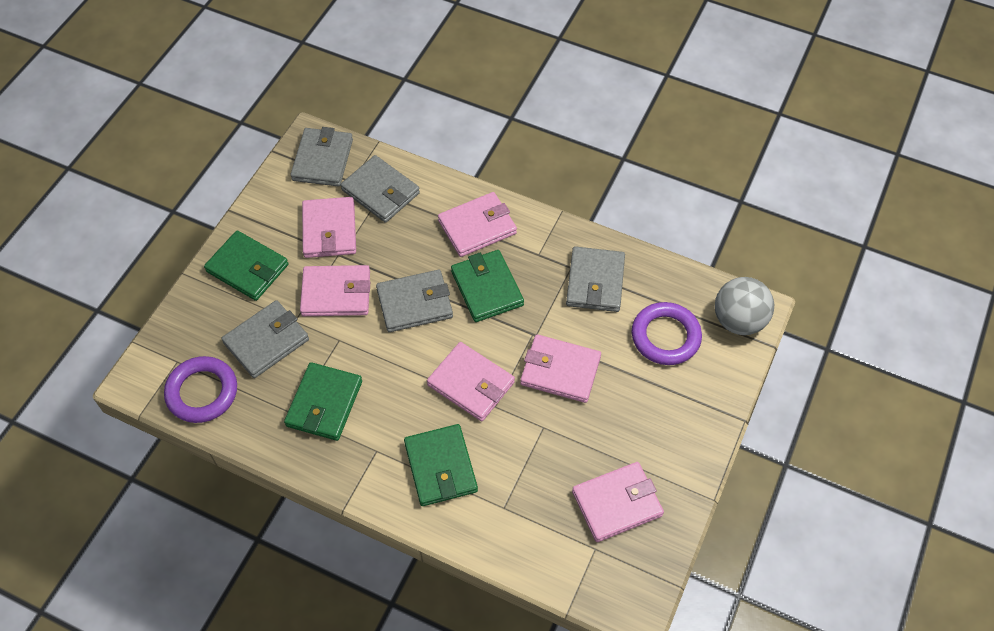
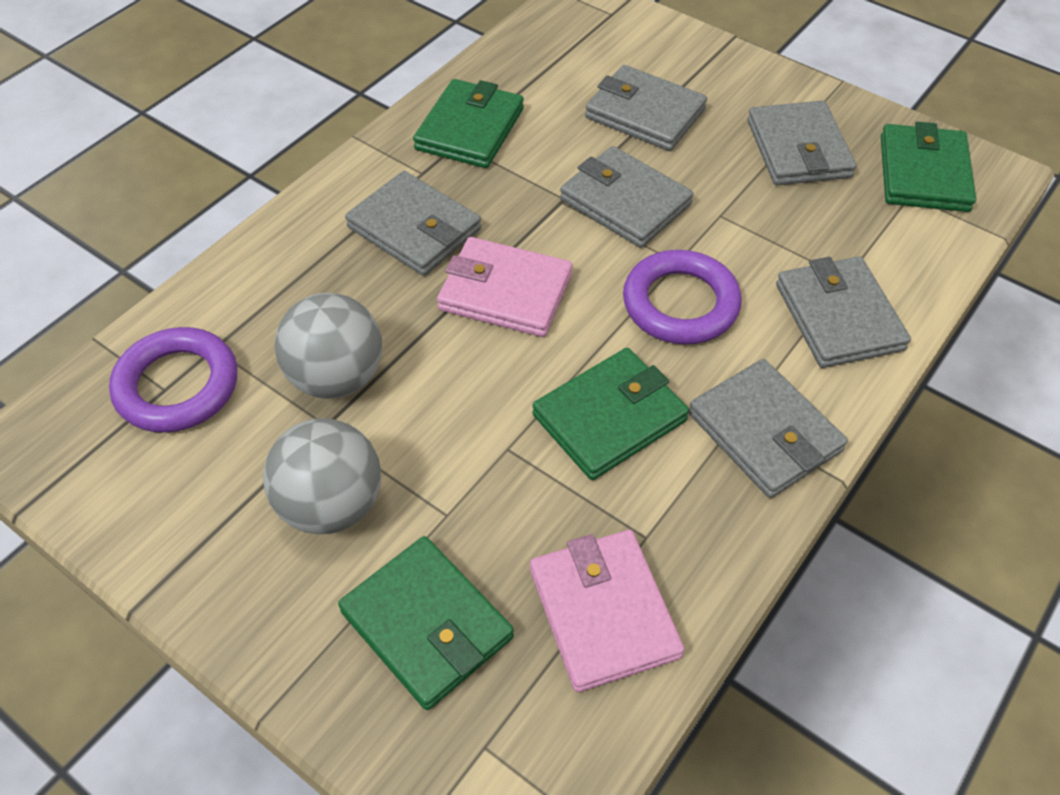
grey ball: 1 -> 2
grey wallet: 5 -> 6
pink wallet: 6 -> 2

